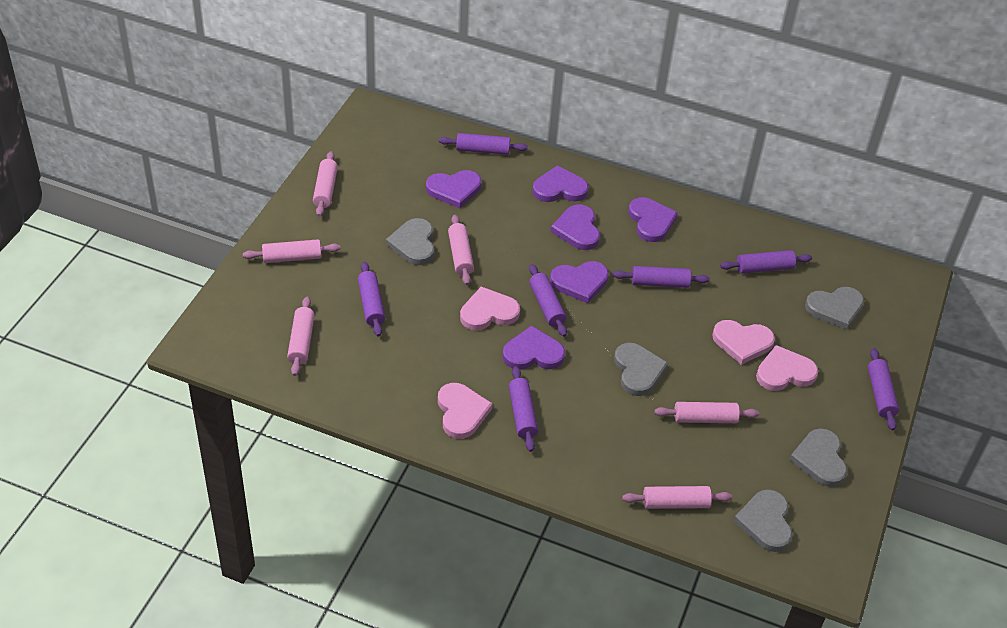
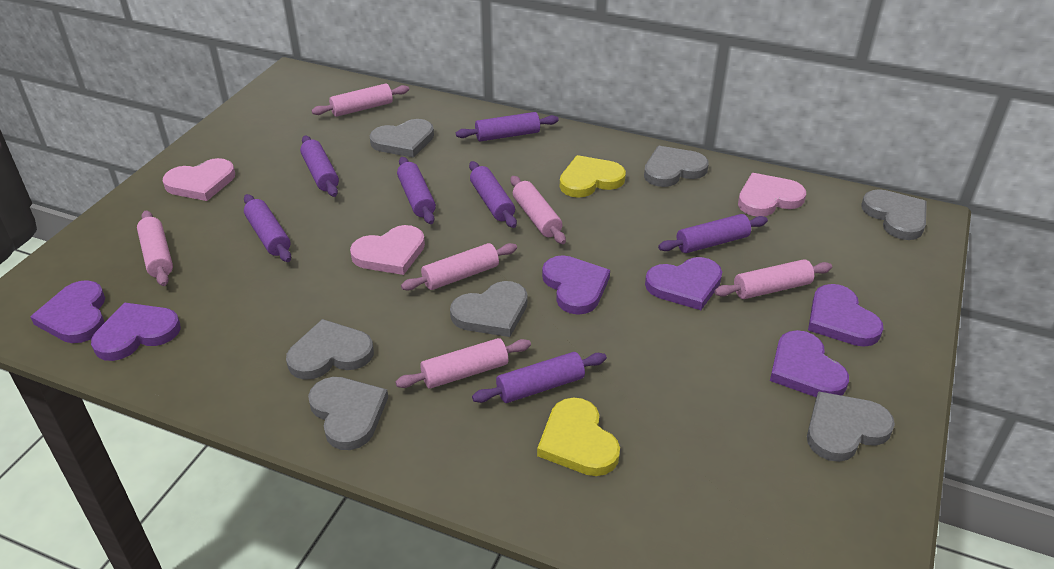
grey heart: 5 -> 7
pink heart: 4 -> 3
yellow heart: 0 -> 2

